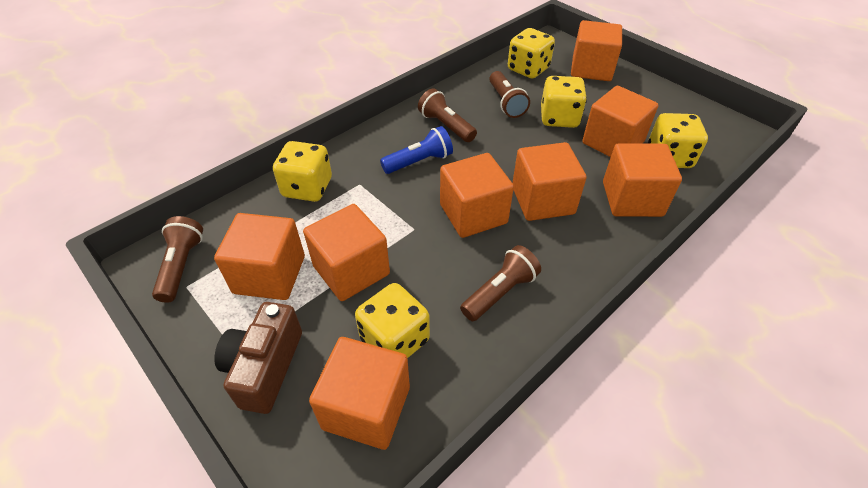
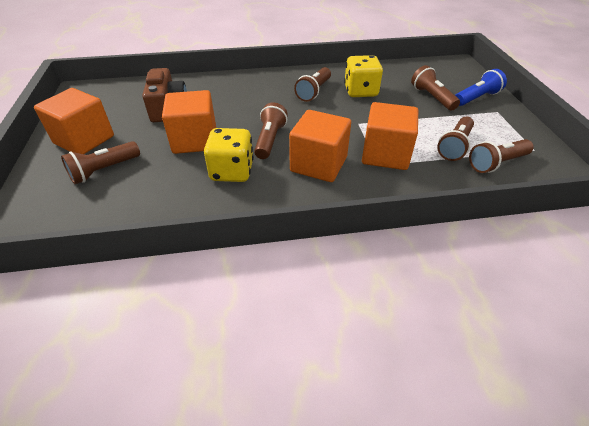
brown flashlight: 4 -> 6
orange cube: 8 -> 4
yellow dice: 5 -> 2

